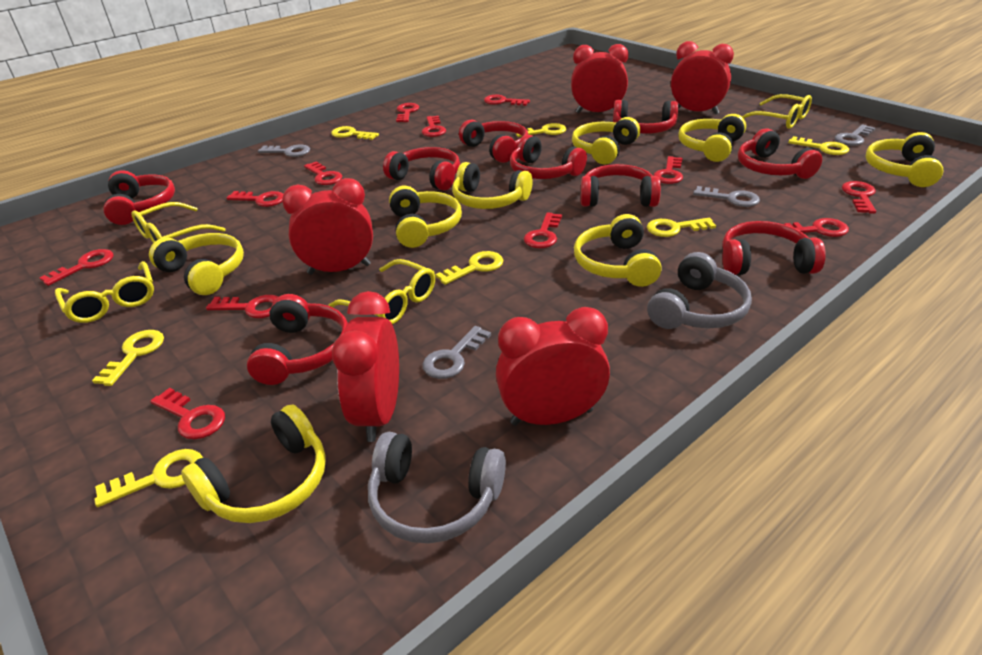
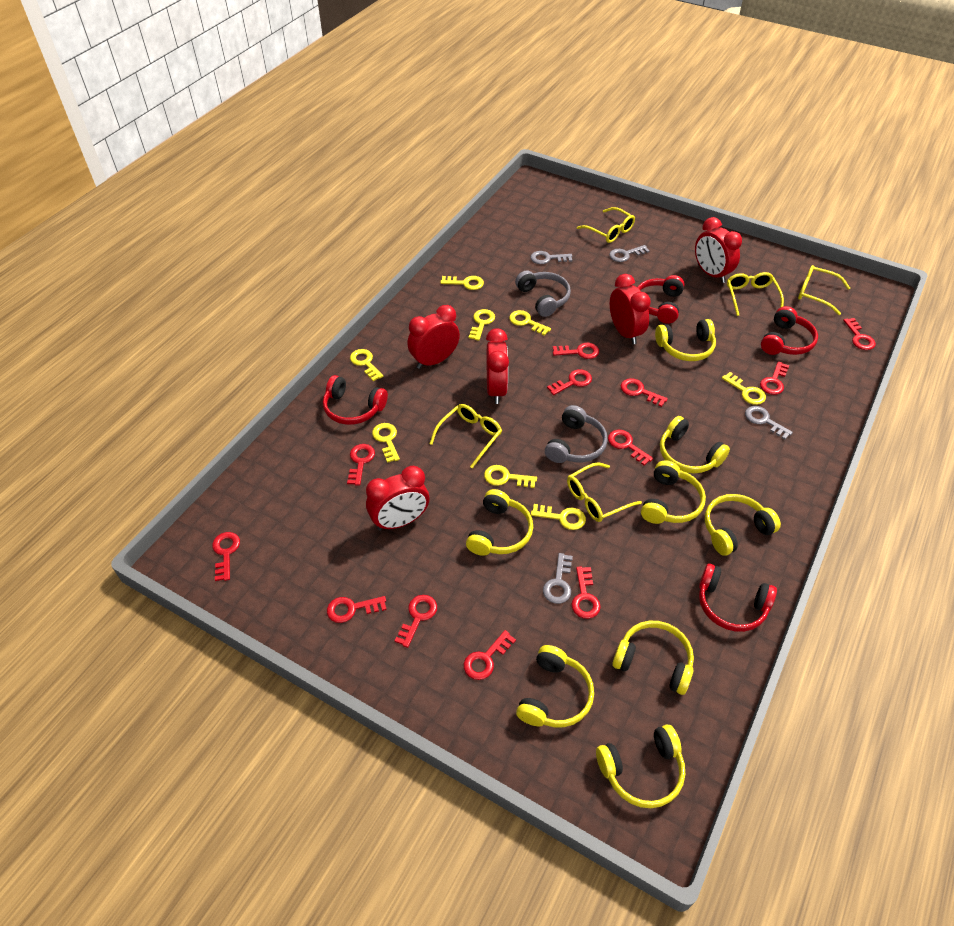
red headphones: 9 -> 4
yellow glasses: 4 -> 5
yellow key: 7 -> 8

